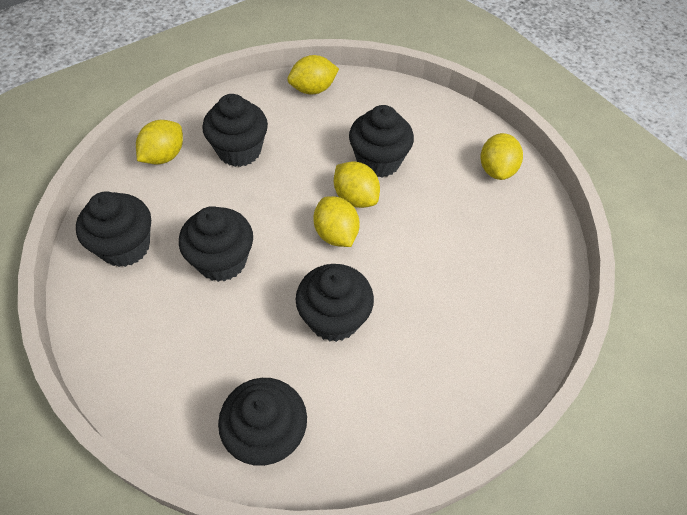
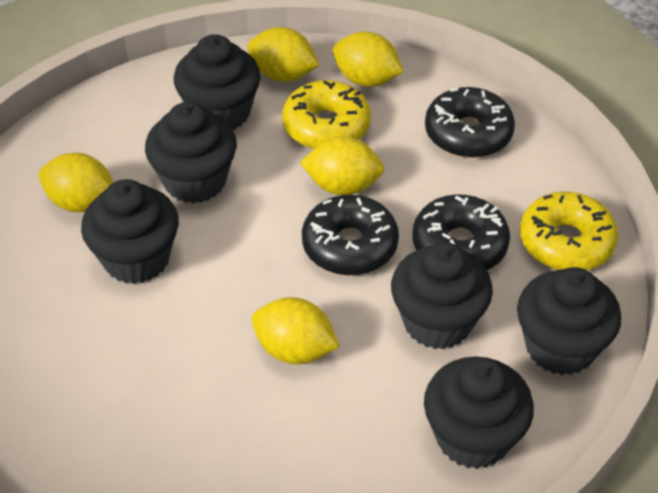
black donut: 0 -> 3
yellow donut: 0 -> 2

